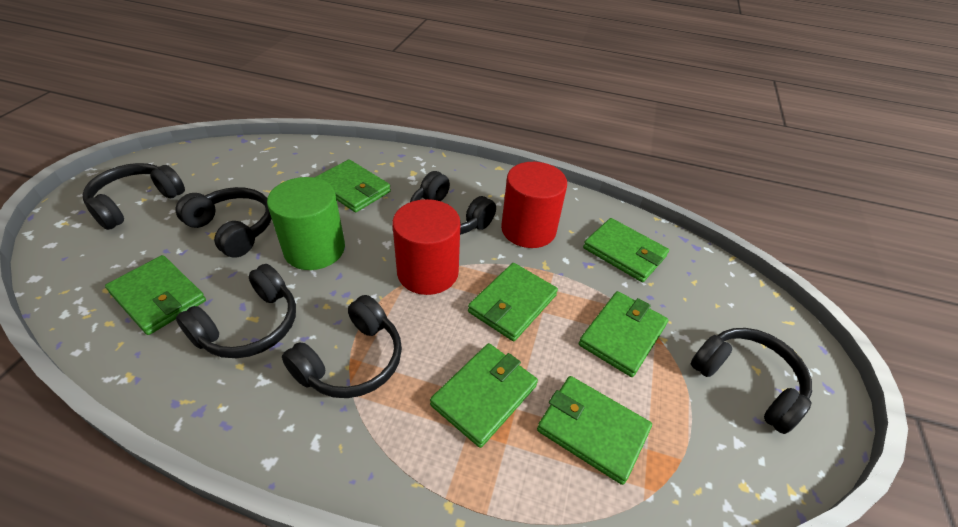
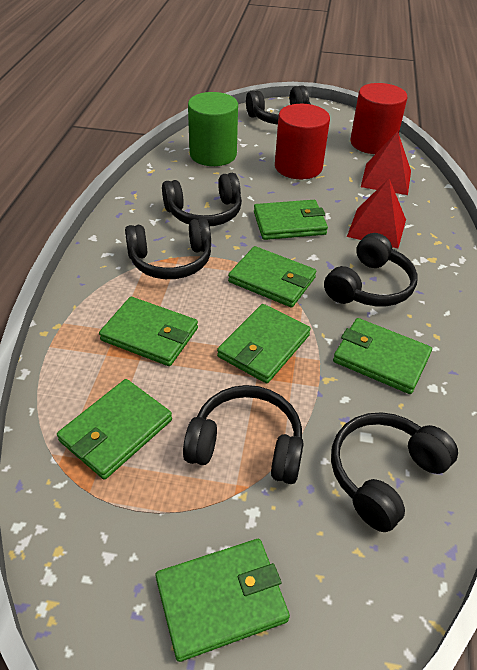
red pyramid: 0 -> 2

